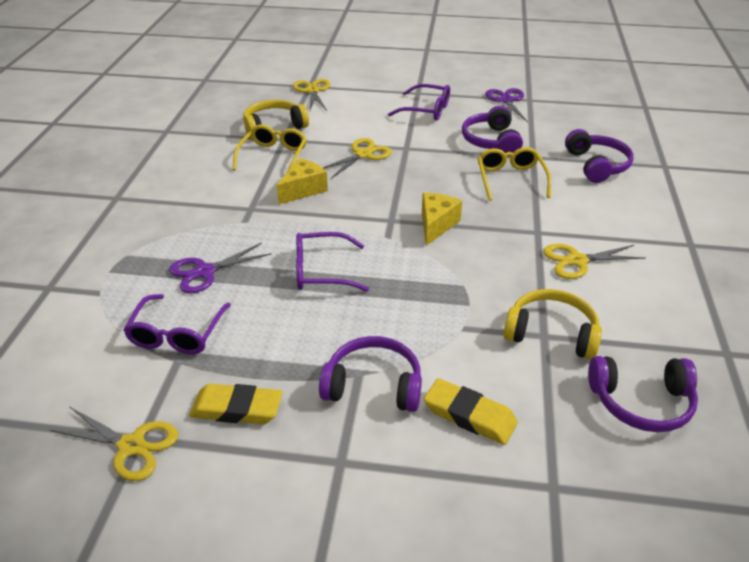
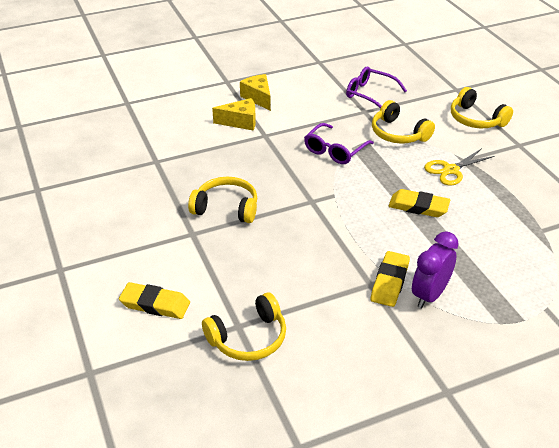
purple clock: 0 -> 1
purple glasses: 3 -> 2
purple headphones: 4 -> 0
purple scissors: 2 -> 0
yellow eraser: 2 -> 3
yellow glasses: 2 -> 0
yellow headphones: 2 -> 4
yellow scissors: 4 -> 1

